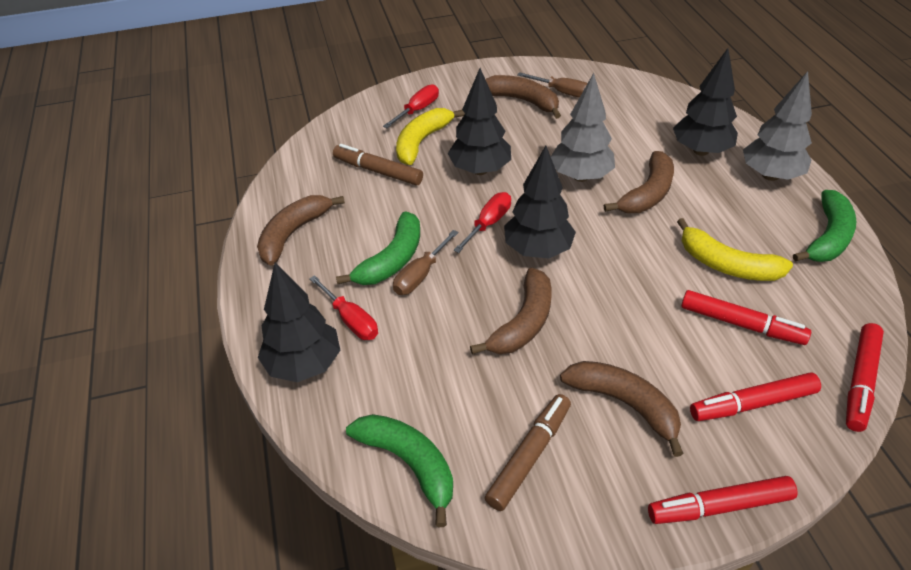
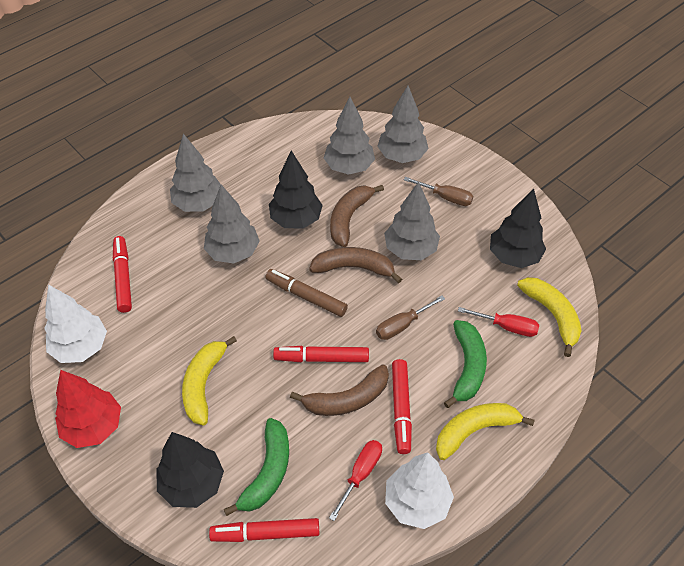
black tree: 4 -> 3
brown banana: 5 -> 3
brown marker: 2 -> 1
green banana: 3 -> 2
grey tree: 2 -> 5
red screwdriver: 3 -> 2
red tree: 0 -> 1
white tree: 0 -> 2
yellow banana: 2 -> 3

